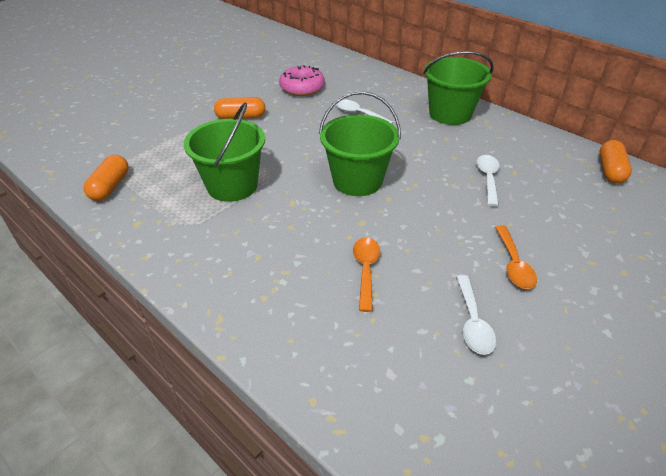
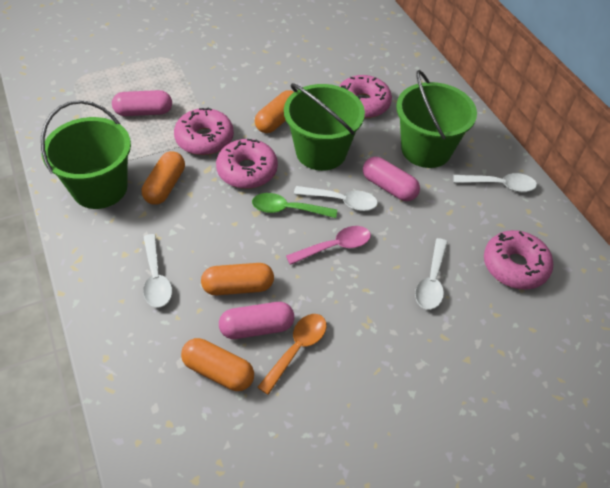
green spoon: 0 -> 1
orange capsule: 3 -> 4
orange spoon: 2 -> 1
pink capsule: 0 -> 3
pink donut: 1 -> 4
pink spoon: 0 -> 1
white spoon: 3 -> 4

